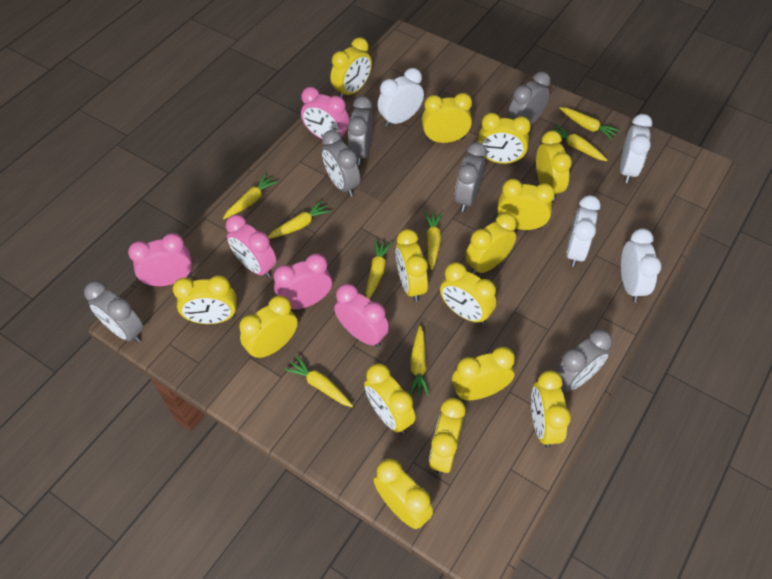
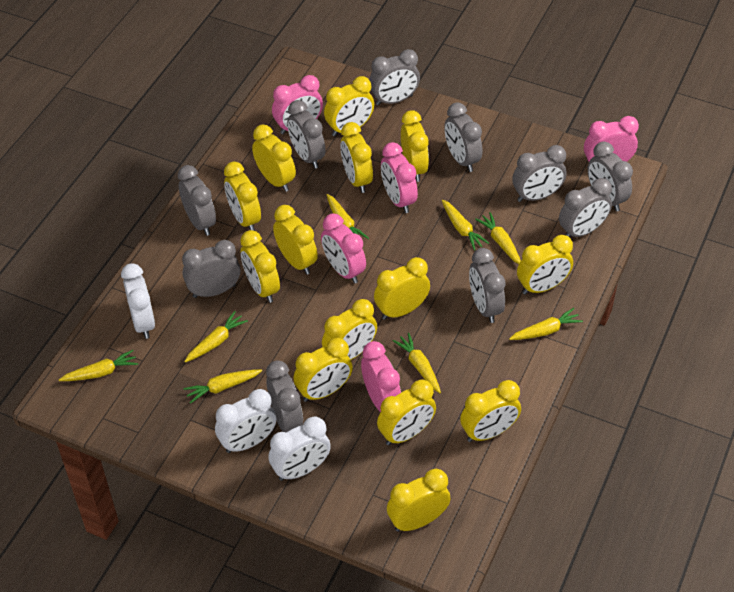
grey clock: 6 -> 10
white clock: 4 -> 3
yellow clock: 15 -> 14

